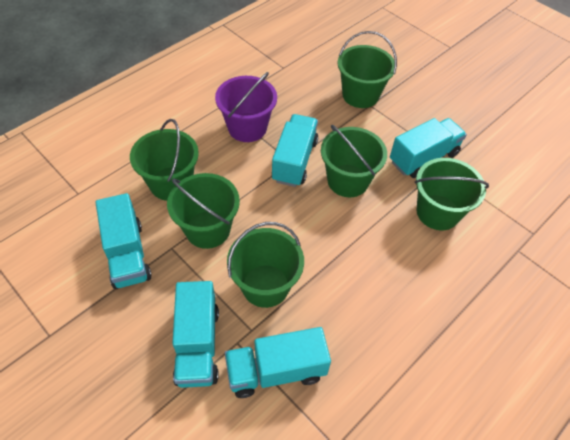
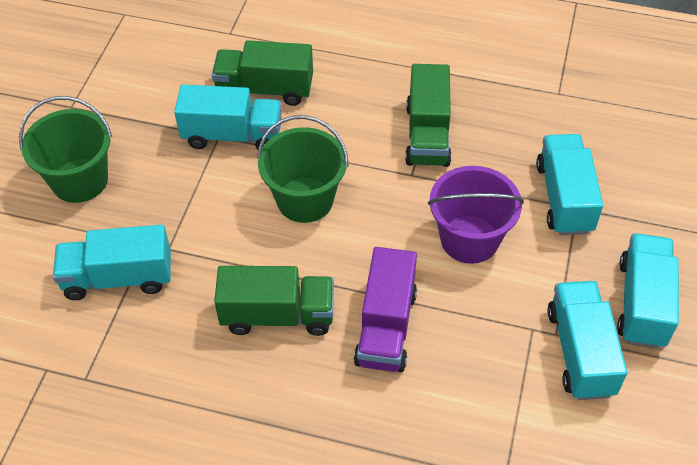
green bucket: 6 -> 2
green truck: 0 -> 3
purple truck: 0 -> 1

